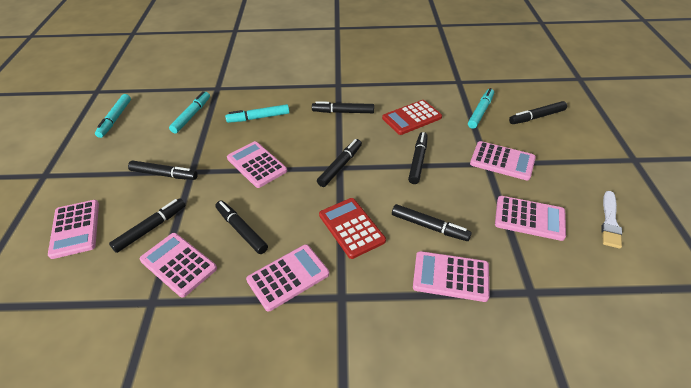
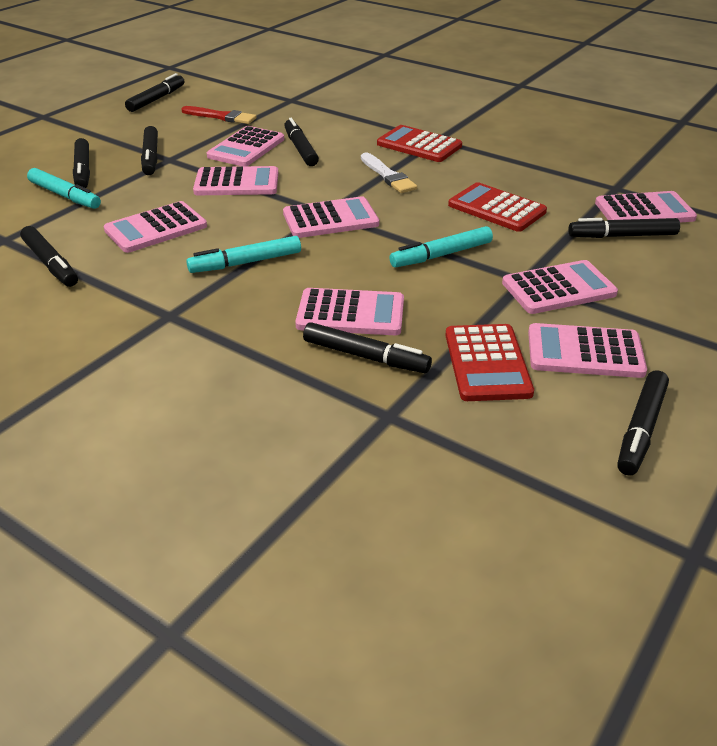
pink calculator: 7 -> 8
red brush: 0 -> 1
red calculator: 2 -> 3
turquoise marker: 4 -> 3

